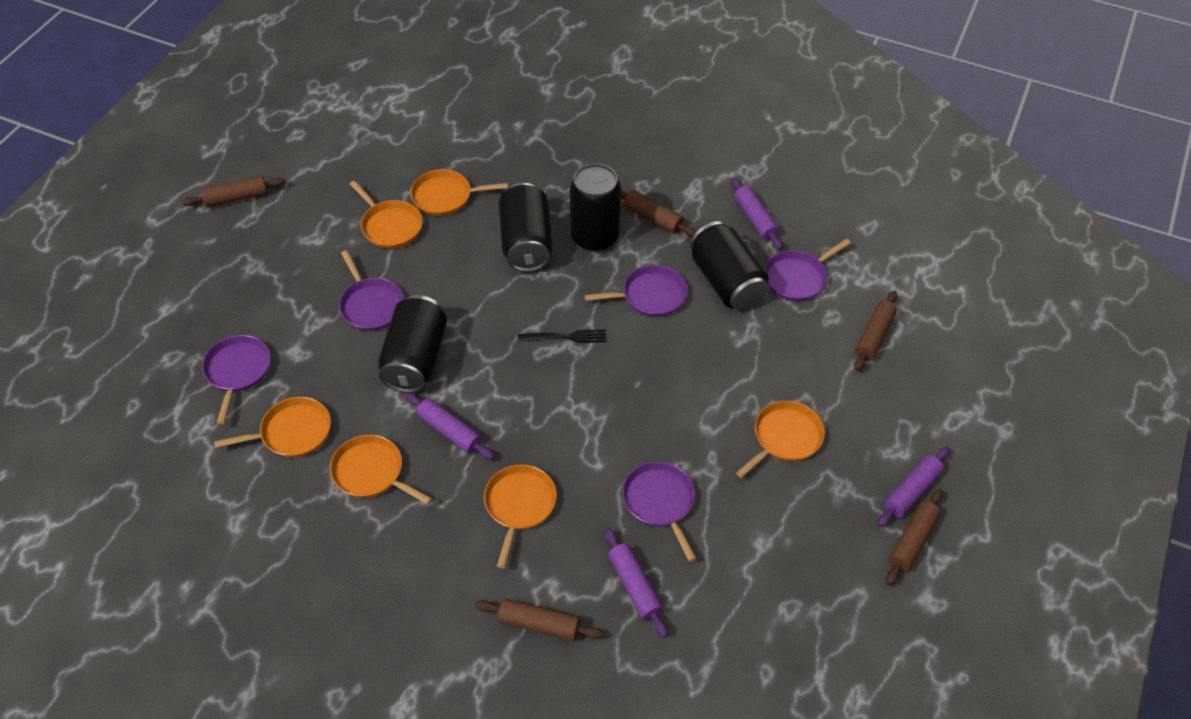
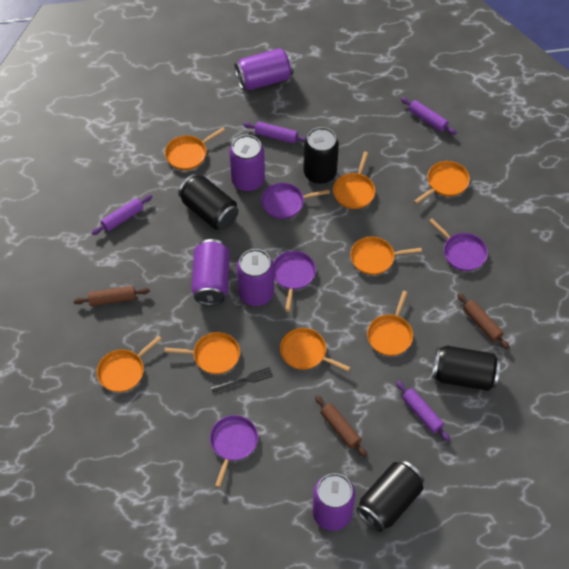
brown rolling pin: 5 -> 3
orange pan: 6 -> 8
purple can: 0 -> 5
purple pan: 5 -> 4

